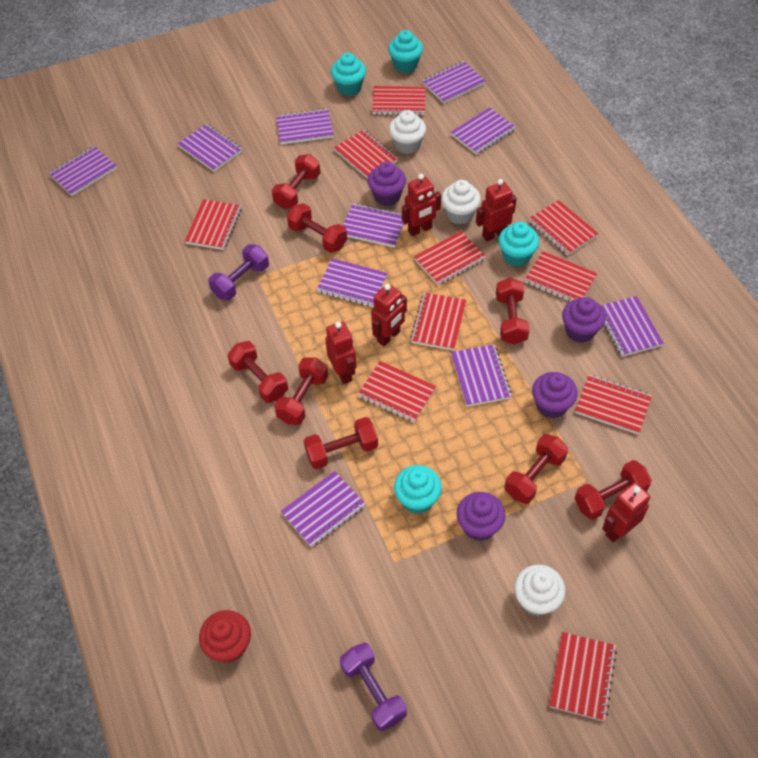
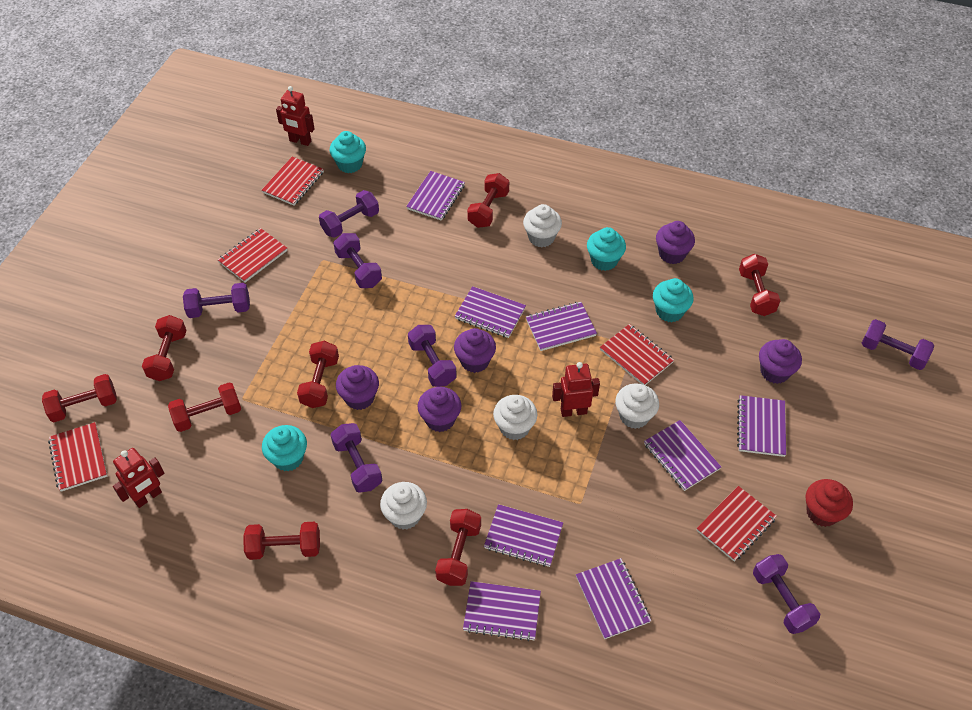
purple cupcake: 4 -> 5
purple dumbbell: 2 -> 7
purple notebook: 10 -> 8
red notebook: 10 -> 5
red robot: 5 -> 3
white cupcake: 3 -> 4

